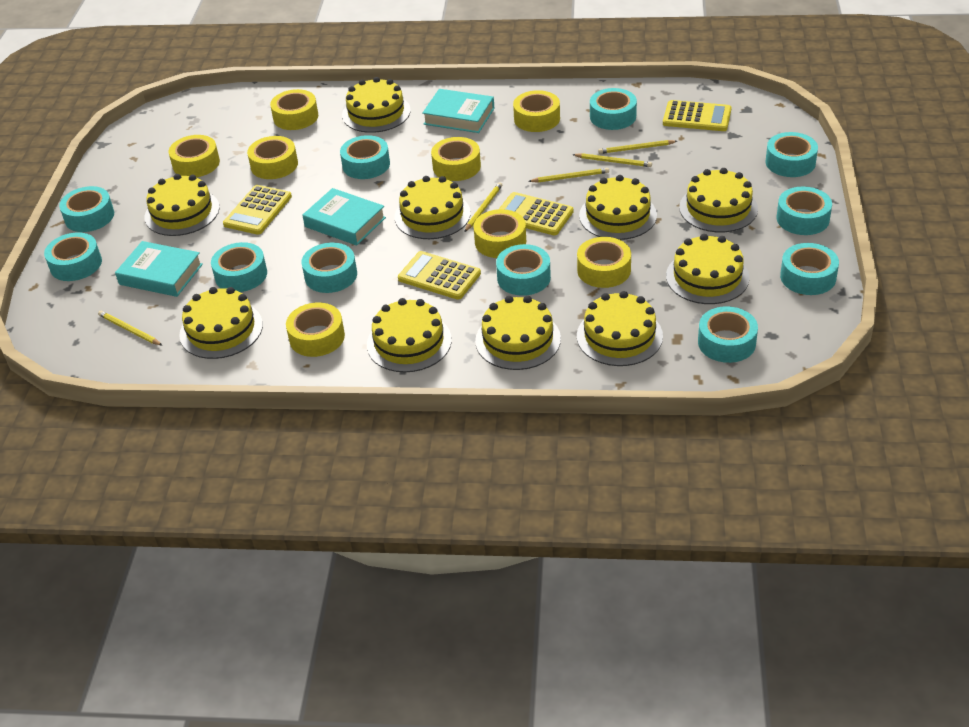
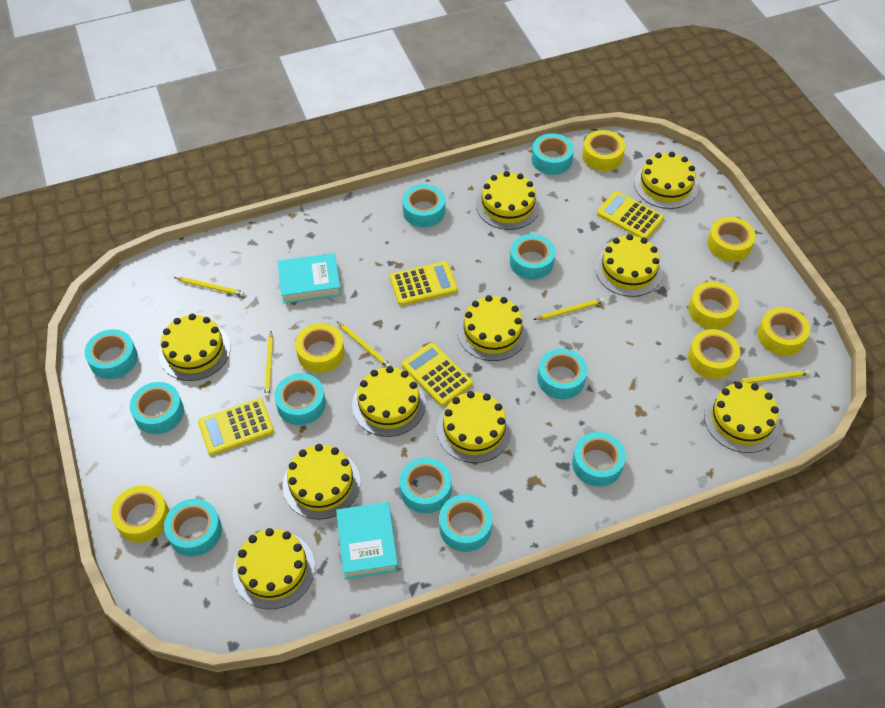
turquoise book: 3 -> 2
yellow tape: 8 -> 7

